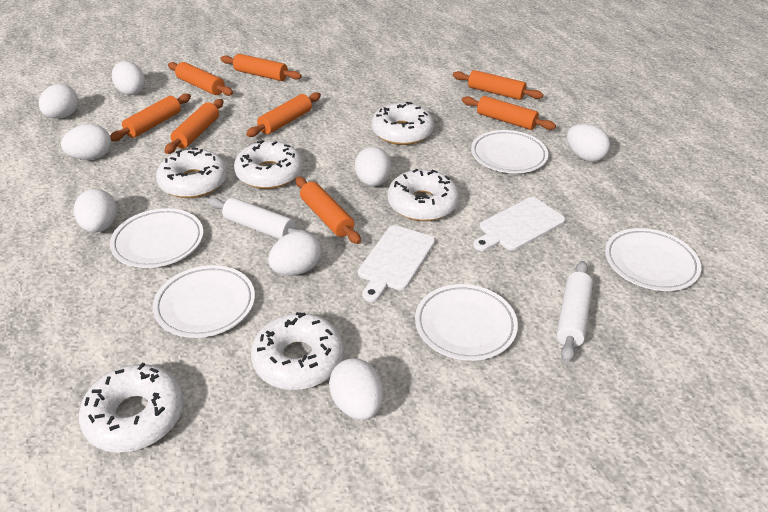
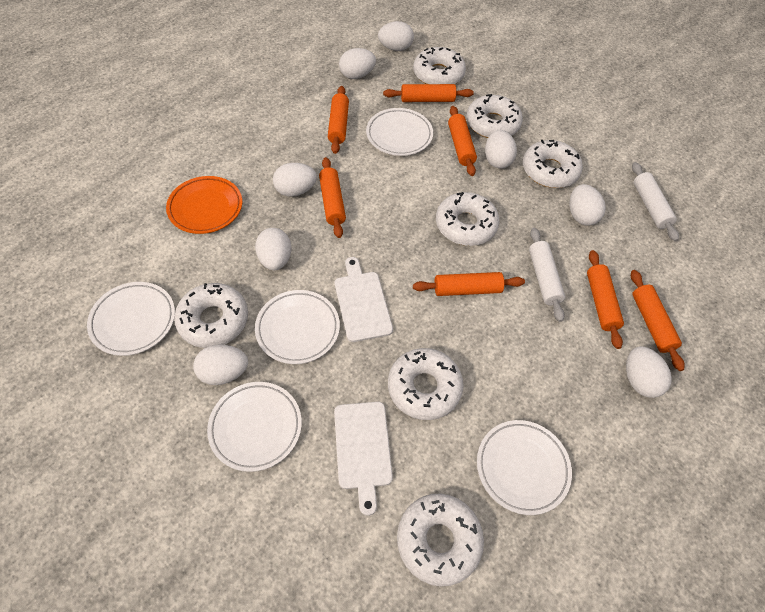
orange plate: 0 -> 1
orange rolling pin: 8 -> 7
white donut: 6 -> 7

